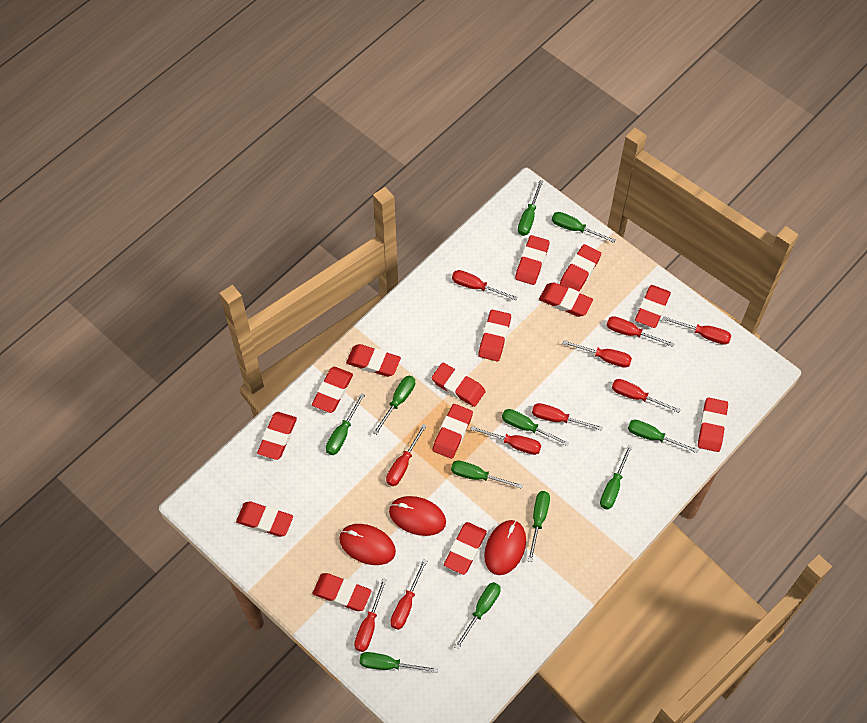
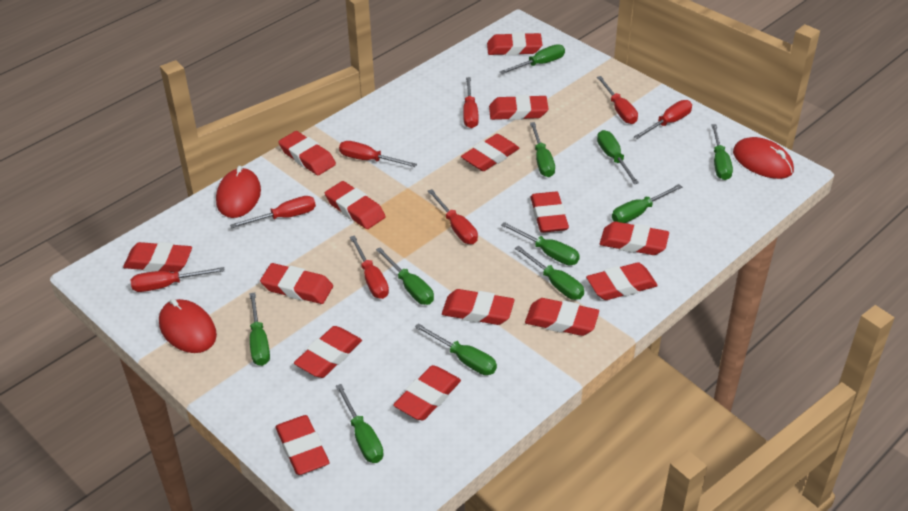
red eraser: 14 -> 15
red screwdriver: 10 -> 8

